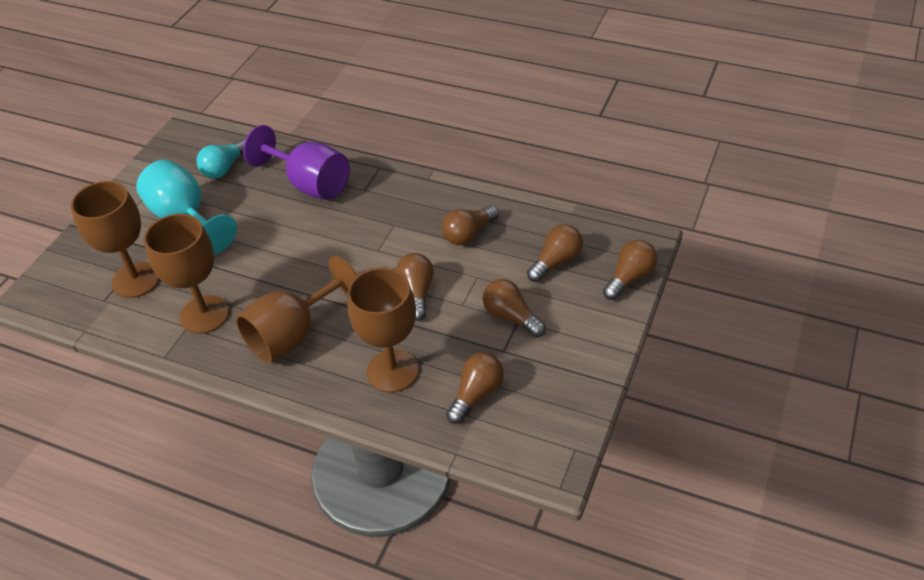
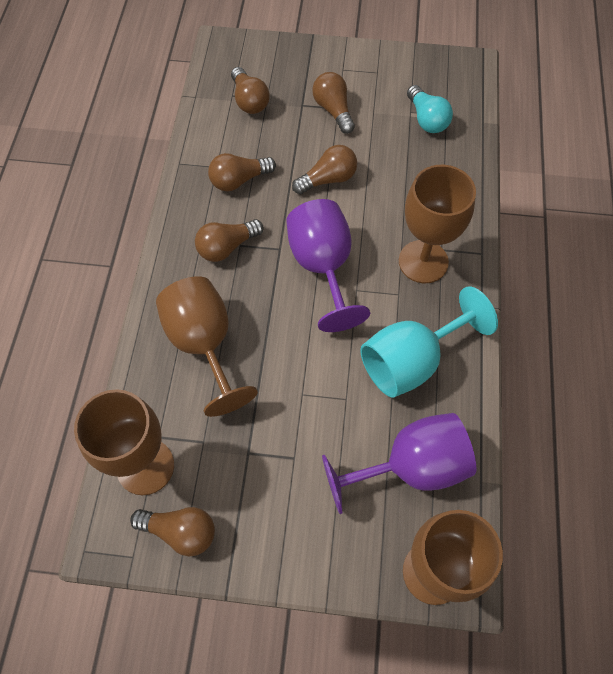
purple goblet: 1 -> 2

